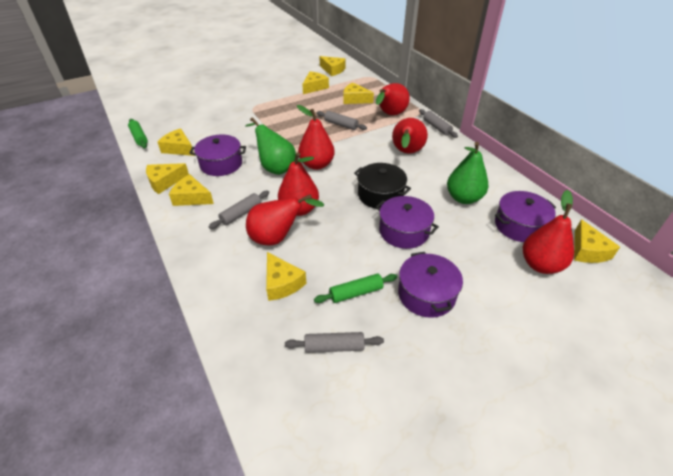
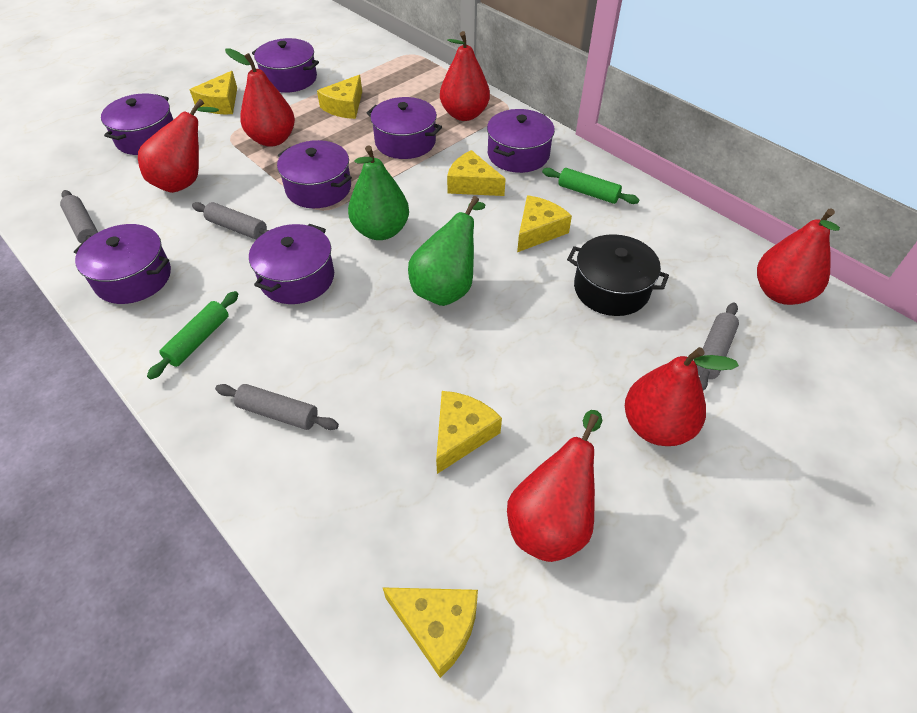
purple pot: 4 -> 7
yellow cheese: 8 -> 6

